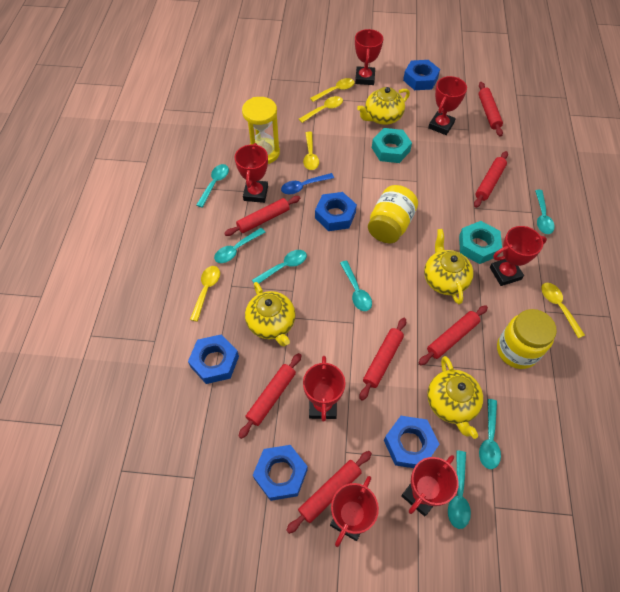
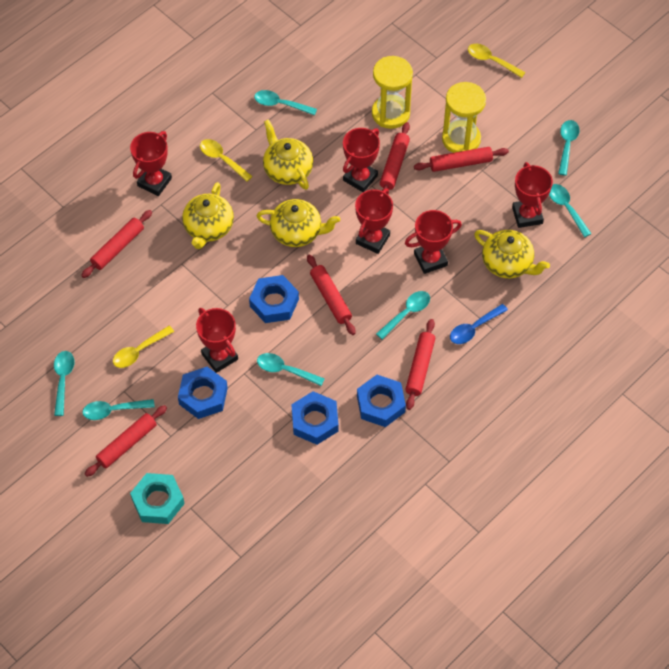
blue nut: 5 -> 4
red rolling pin: 7 -> 6
red trophy: 7 -> 6
turquoise nut: 2 -> 1
yellow hourglass: 1 -> 2
yellow jar: 2 -> 0
yellow spoon: 5 -> 3

